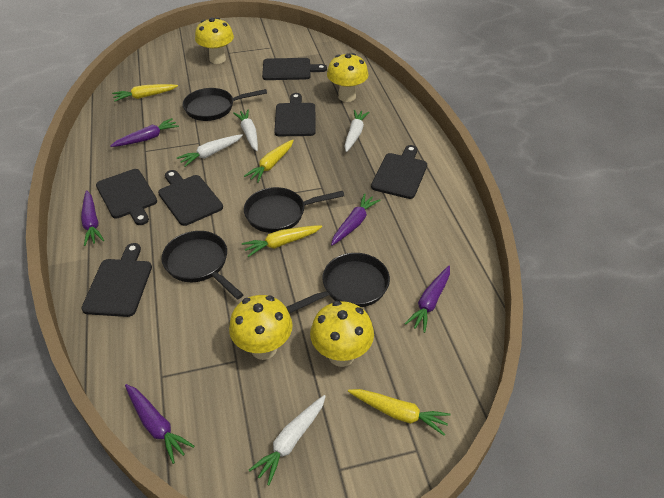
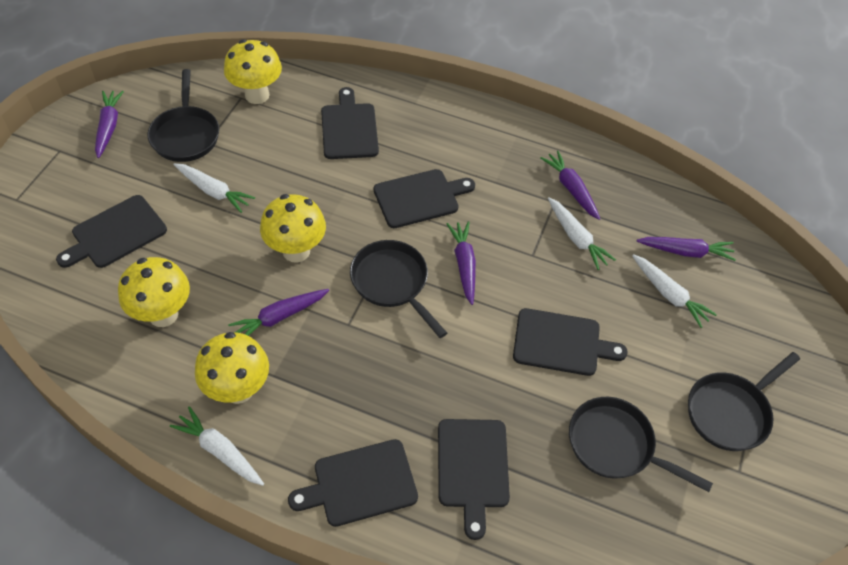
yellow carrot: 4 -> 0

